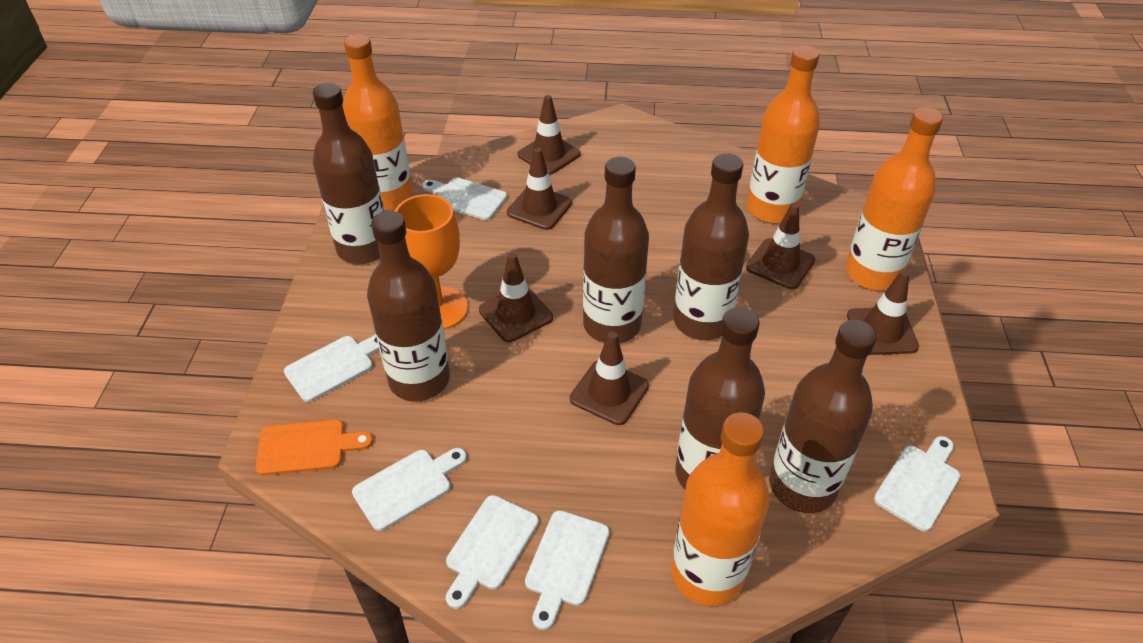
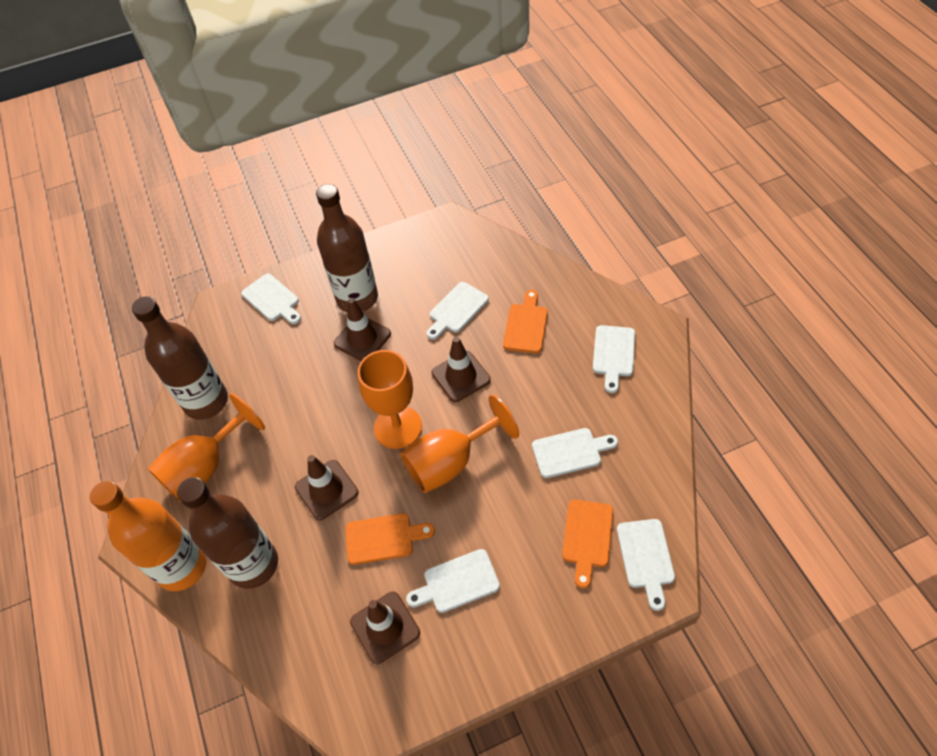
brown bottle: 6 -> 3
brown traffic cone: 6 -> 4
orange bottle: 4 -> 1
orange cutting board: 1 -> 3
orange goblet: 1 -> 3

